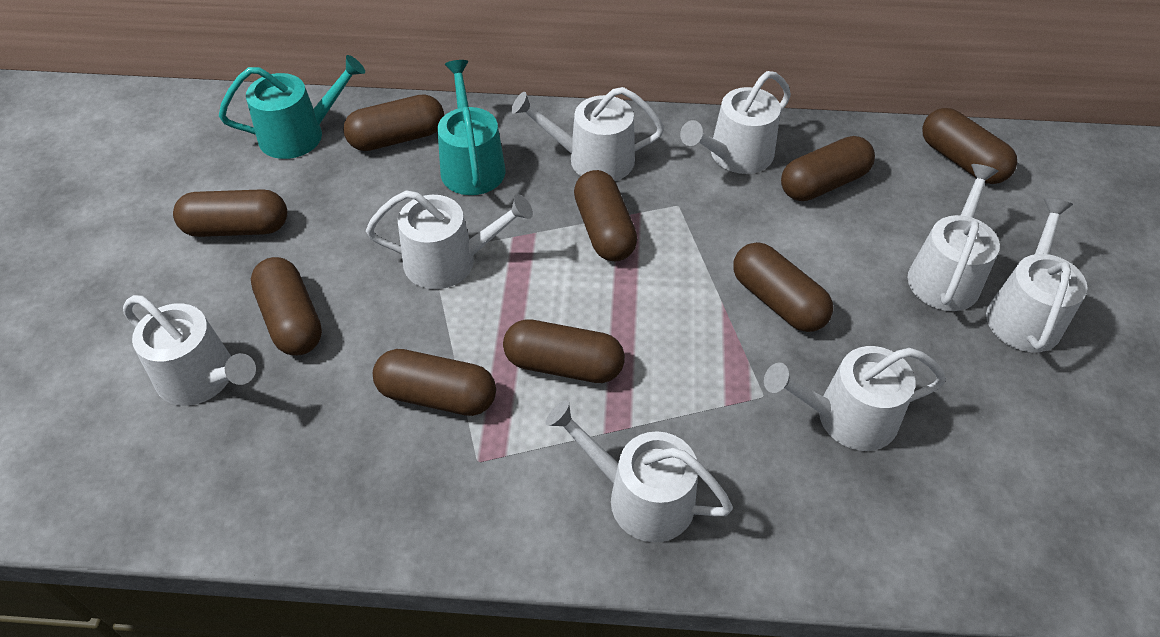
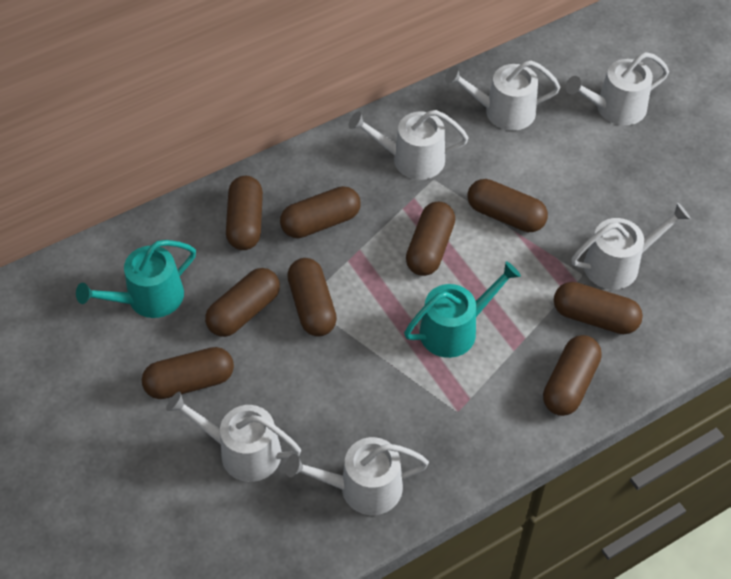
white watering can: 8 -> 6

